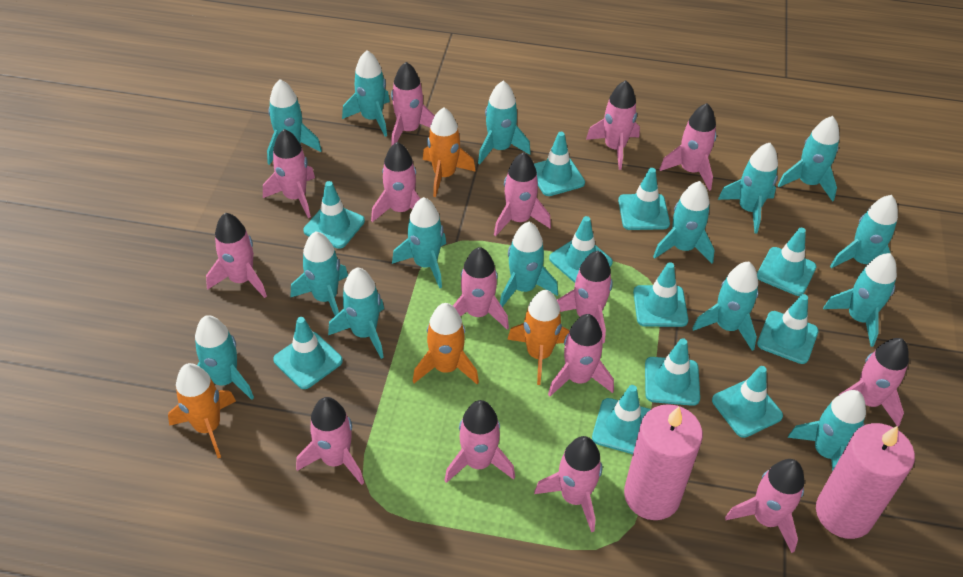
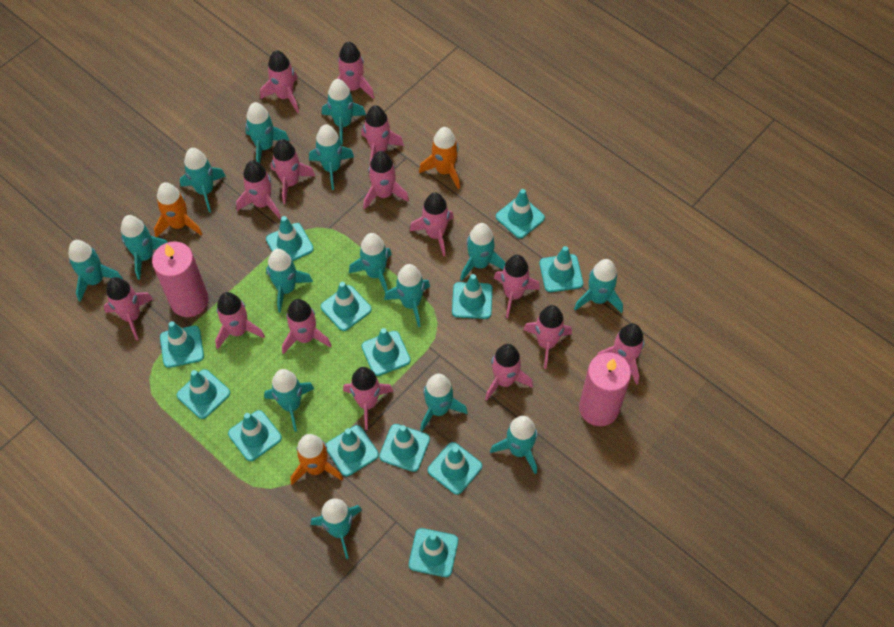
orange rocket: 4 -> 3
turquoise traffic cone: 11 -> 13

